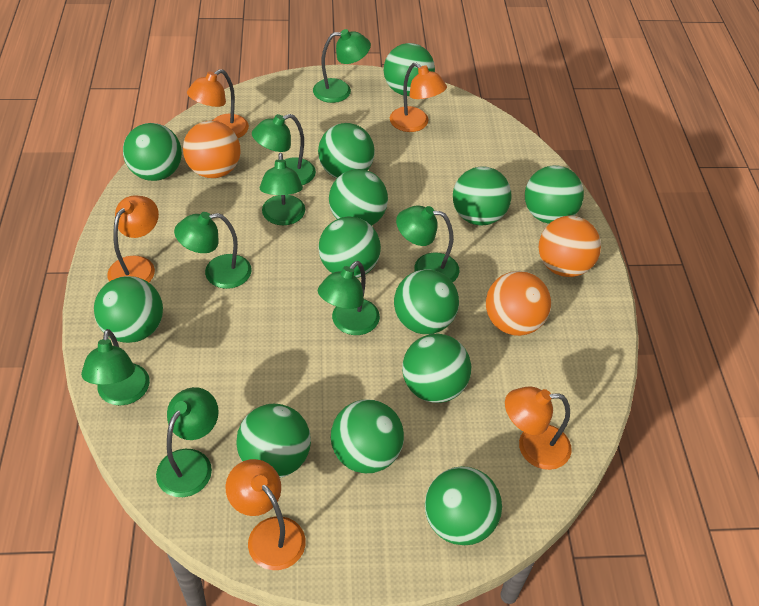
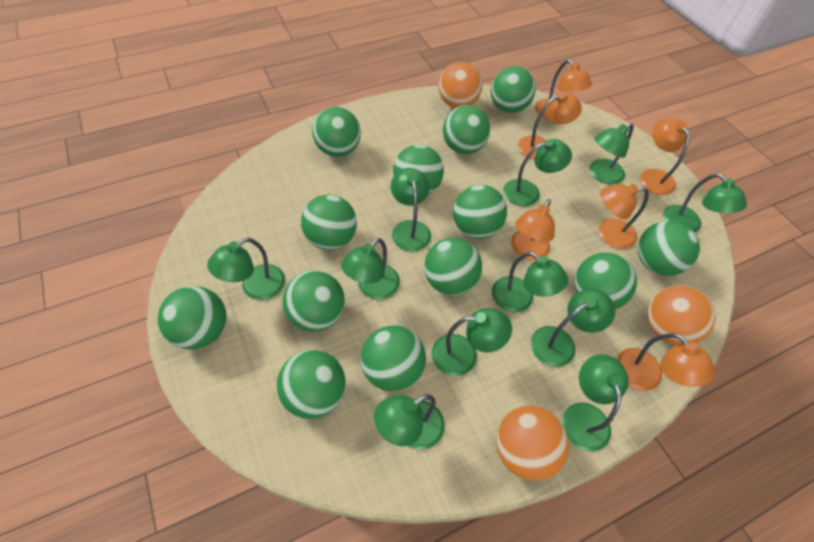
green lamp: 8 -> 11
orange lamp: 5 -> 6

